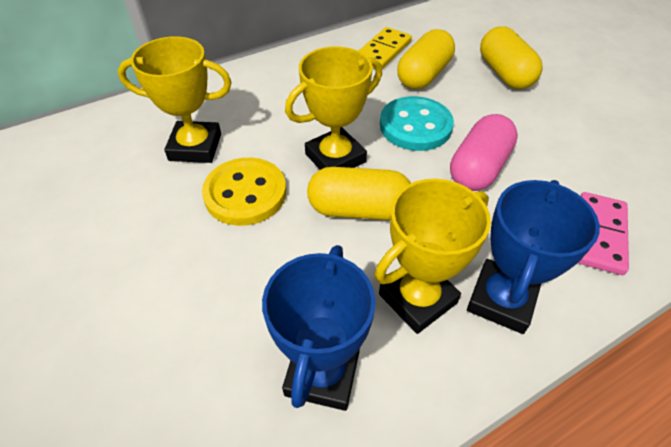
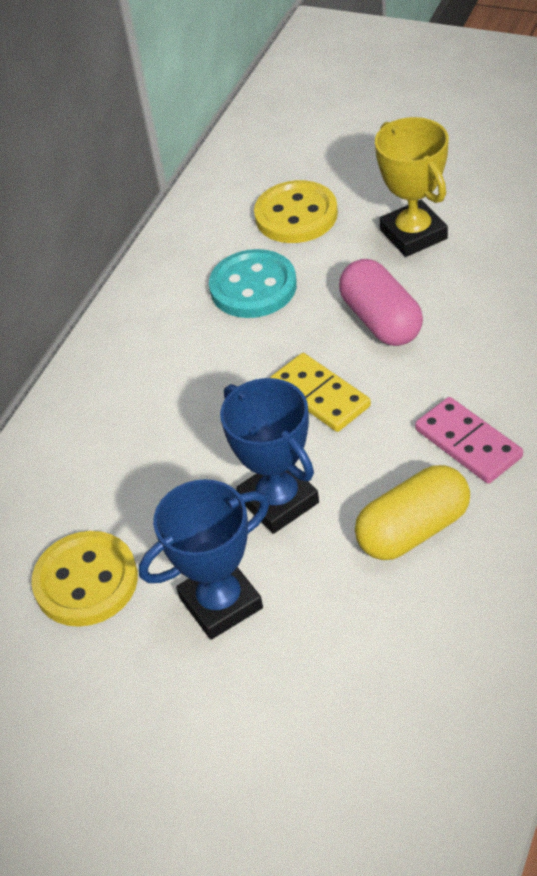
yellow button: 1 -> 2
yellow capsule: 3 -> 1
yellow trophy: 3 -> 1

